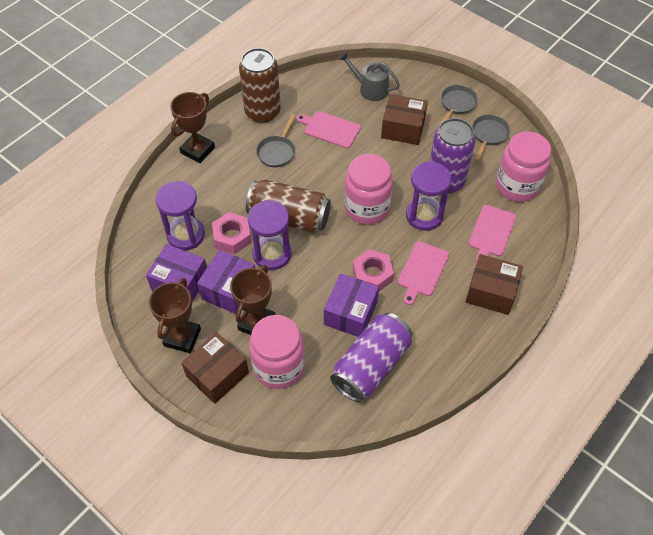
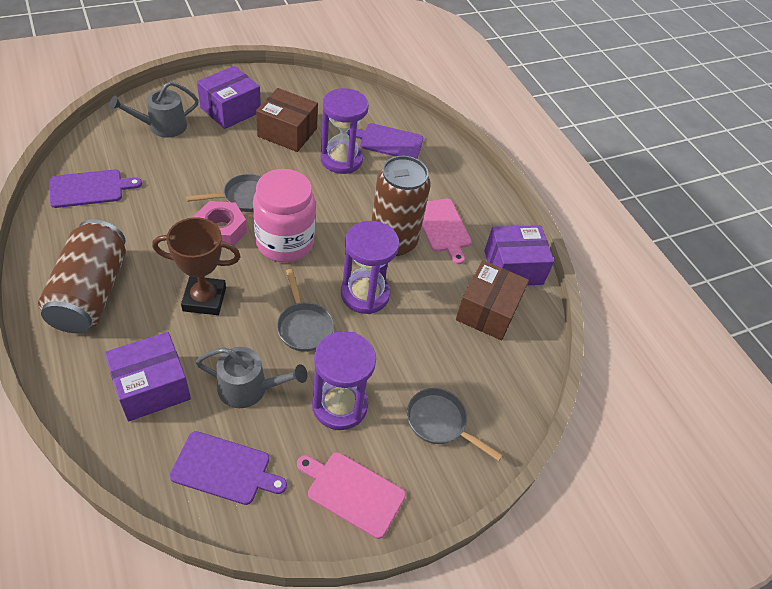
brown box: 3 -> 2
brown trophy: 3 -> 1
grey watering can: 1 -> 2
pink cutting board: 3 -> 2
pink jar: 3 -> 1
pink nut: 2 -> 1
purple can: 2 -> 0
purple cutting board: 0 -> 3

